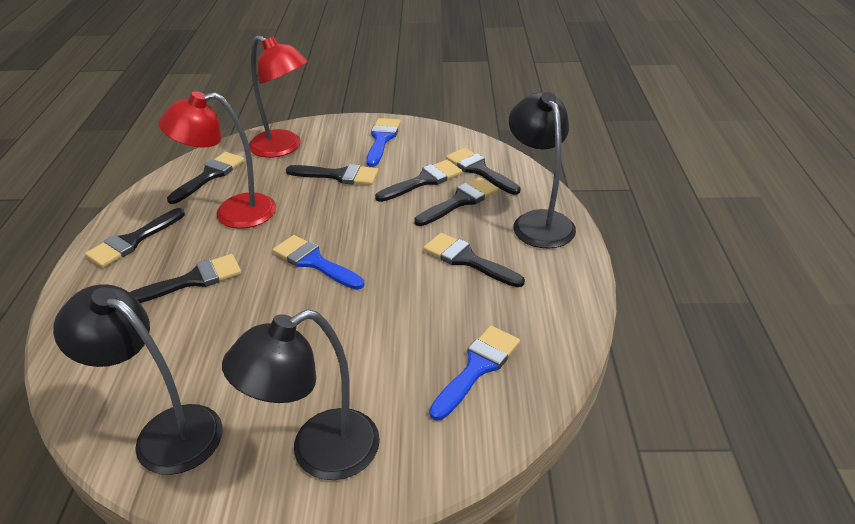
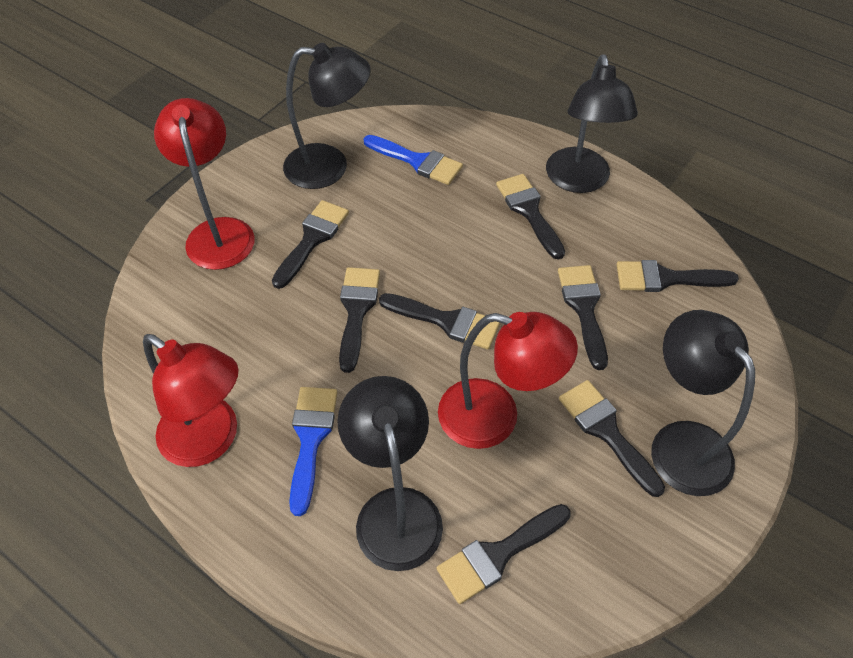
black lamp: 3 -> 4
blue brush: 3 -> 2
red lamp: 2 -> 3

